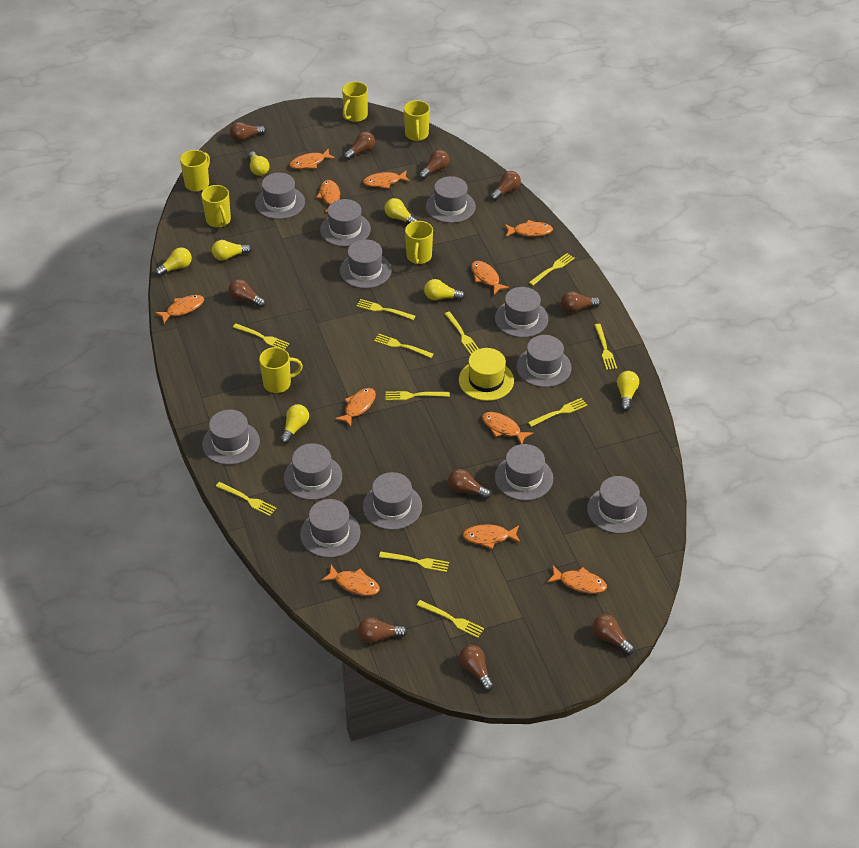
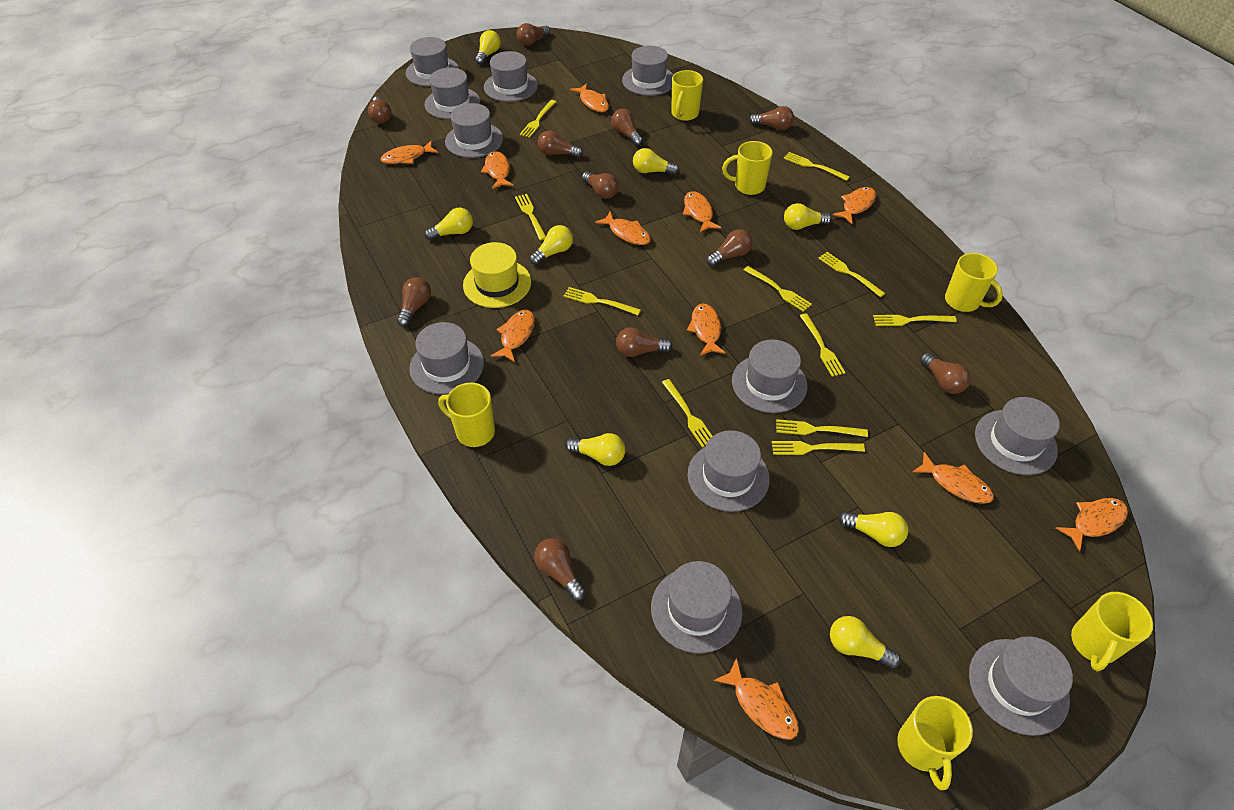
brown light bulb: 10 -> 11
grey hat: 12 -> 11
yellow light bulb: 7 -> 8

